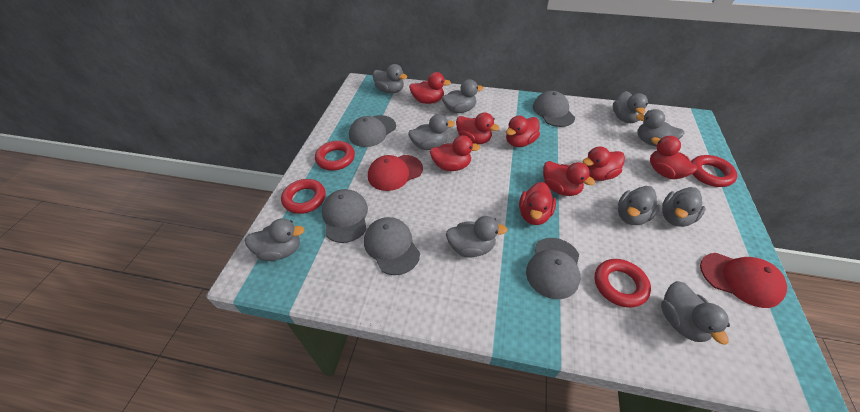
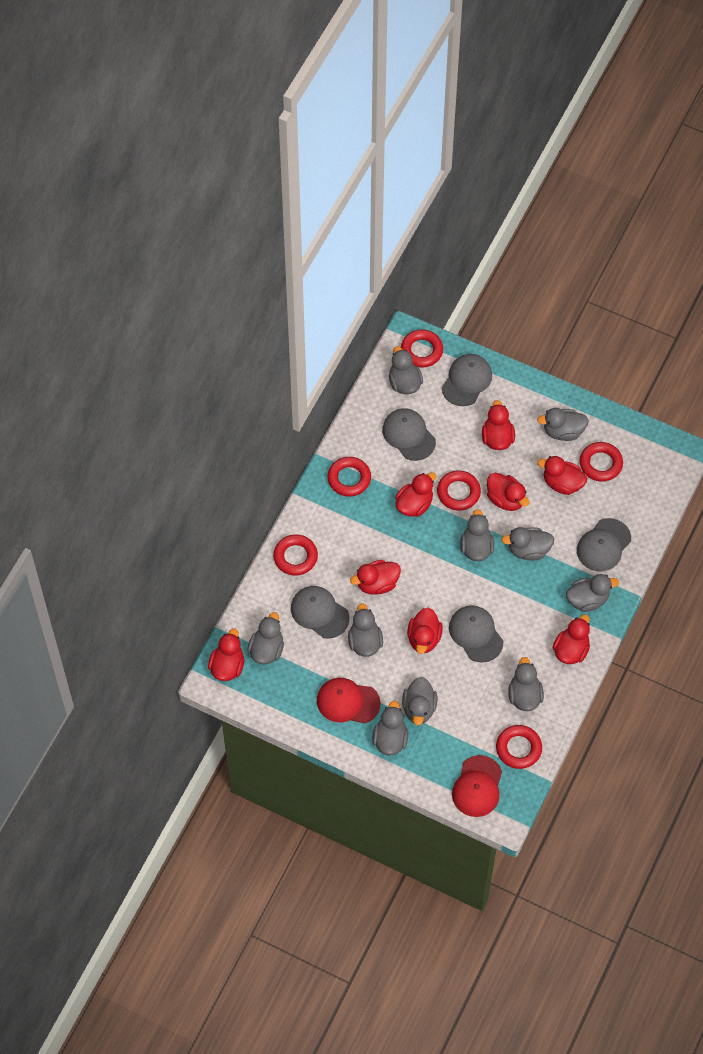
red ring: 4 -> 6

